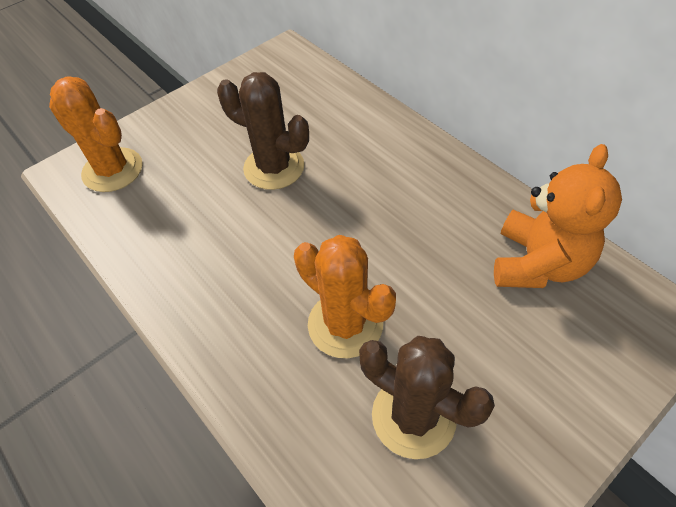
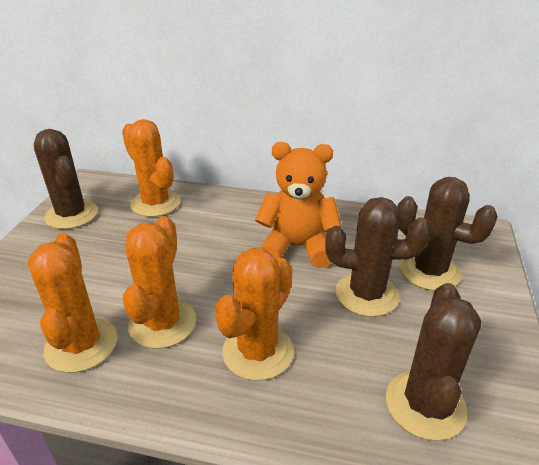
brown cactus: 2 -> 4
orange cactus: 2 -> 4

